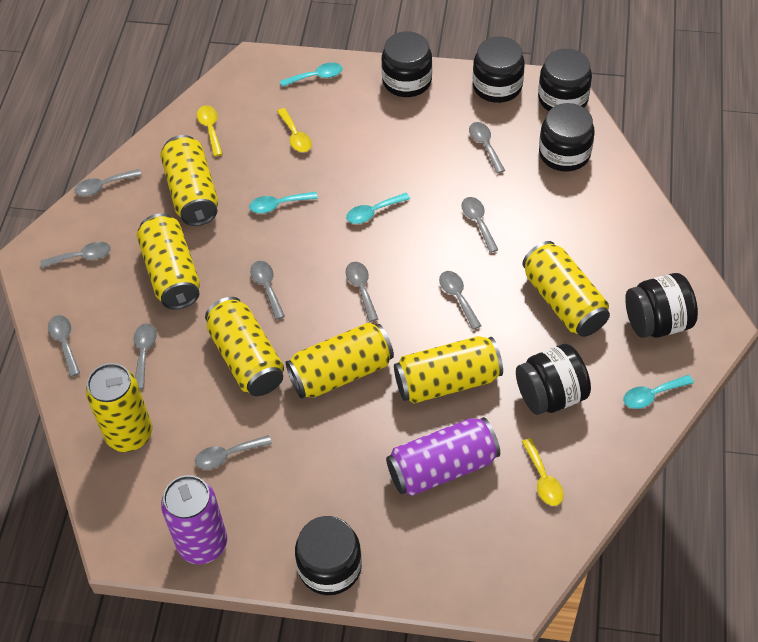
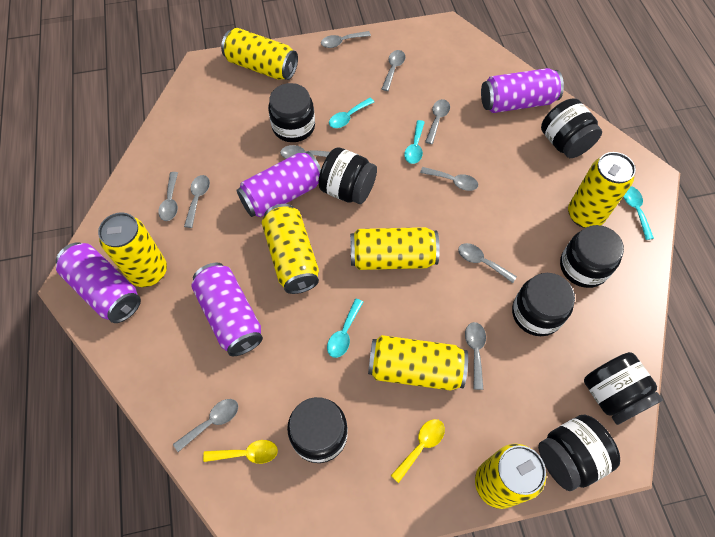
black jar: 7 -> 8
purple can: 2 -> 4
yellow spoon: 3 -> 2

